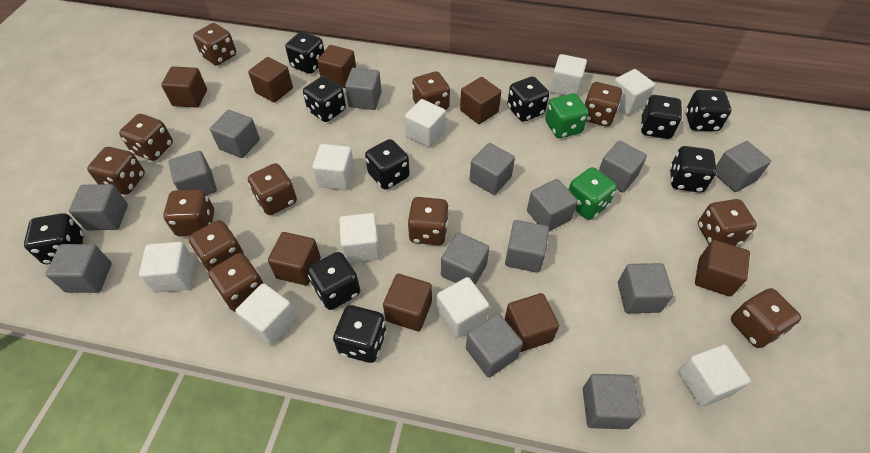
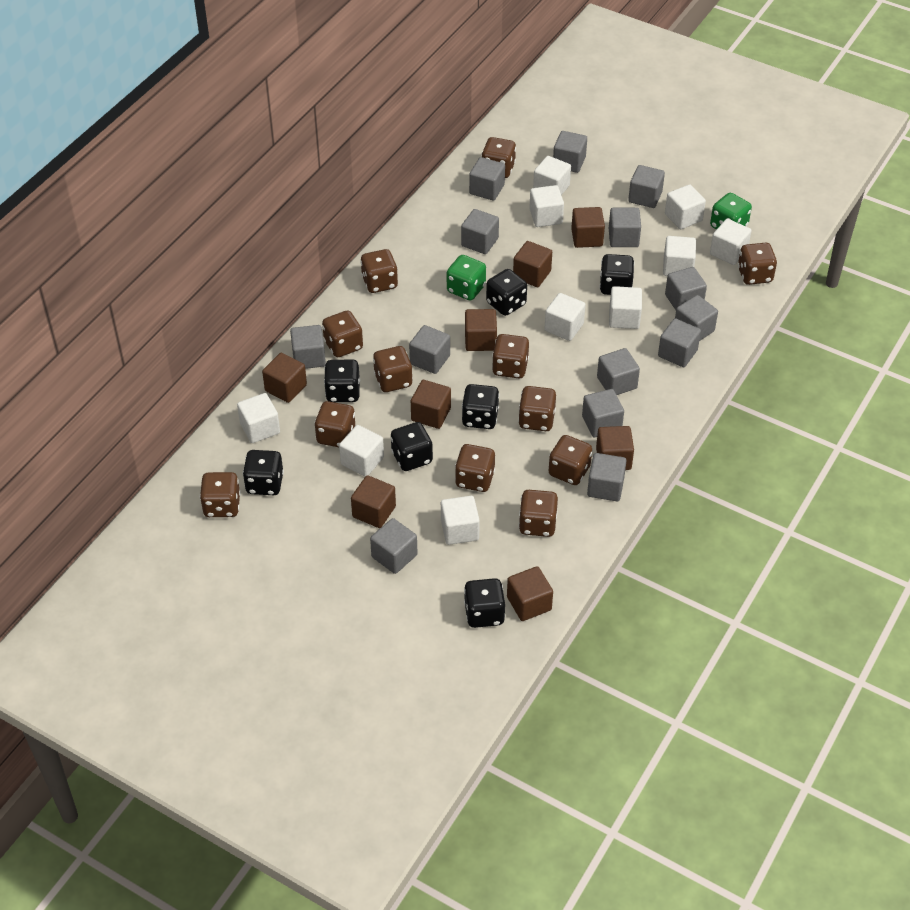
black dice: 10 -> 7
white cube: 9 -> 10

